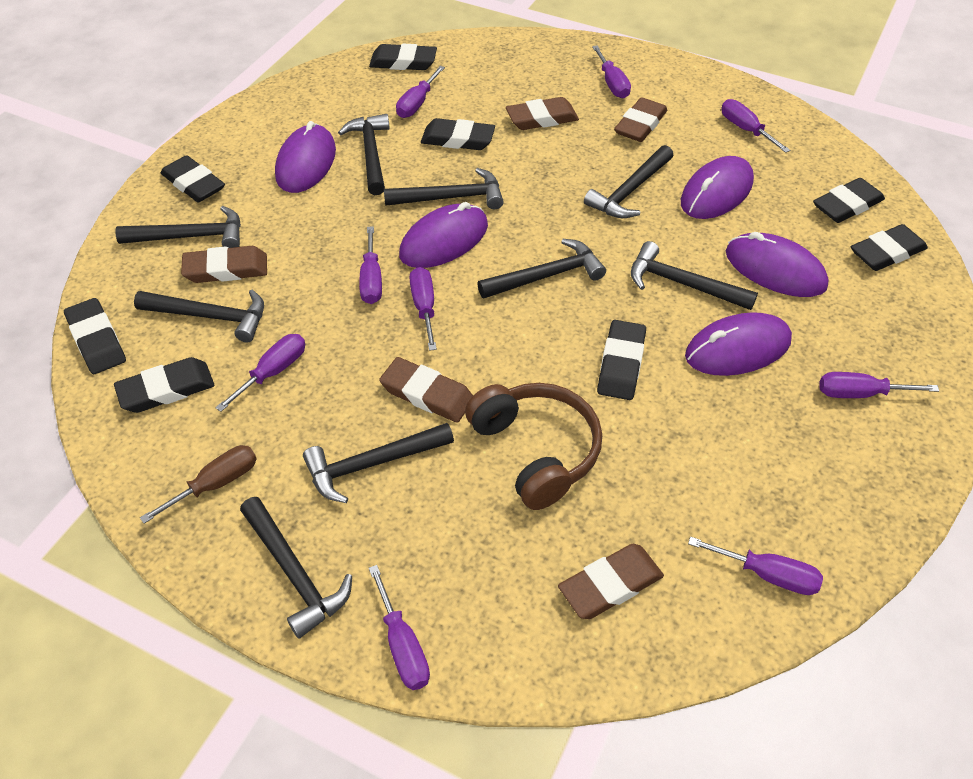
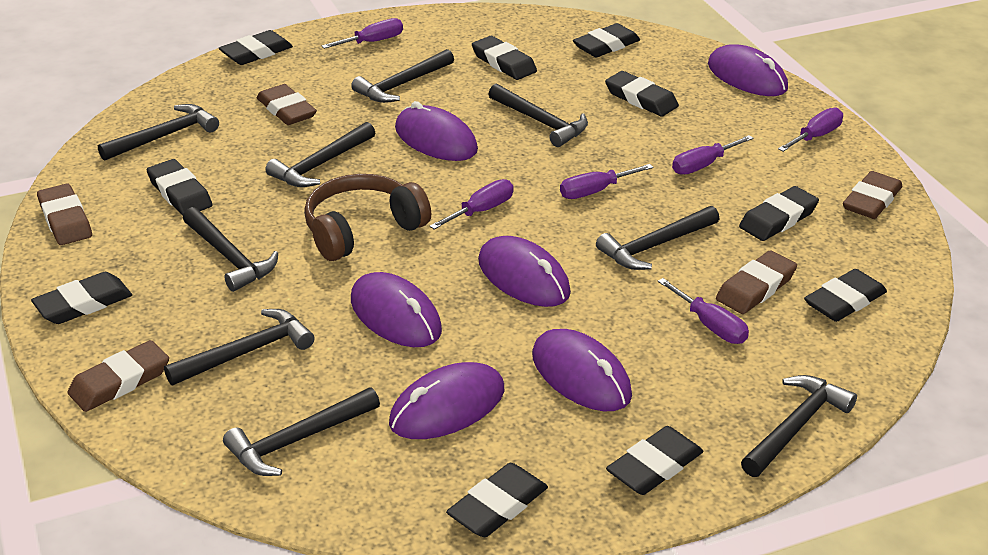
black eraser: 8 -> 10
brown screwdriver: 1 -> 0
purple mouse: 5 -> 6
purple screwdriver: 9 -> 6

